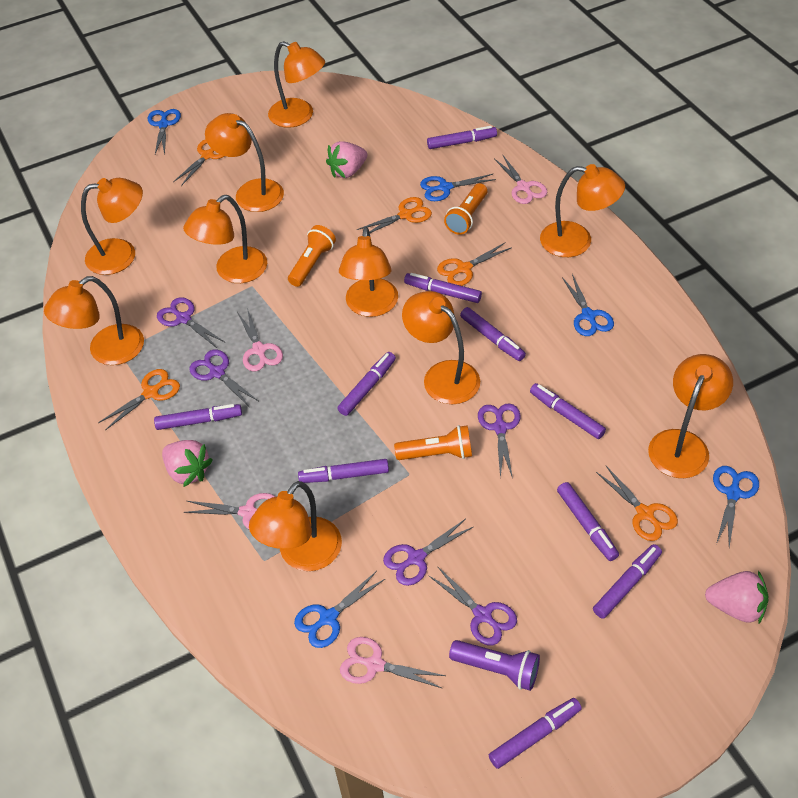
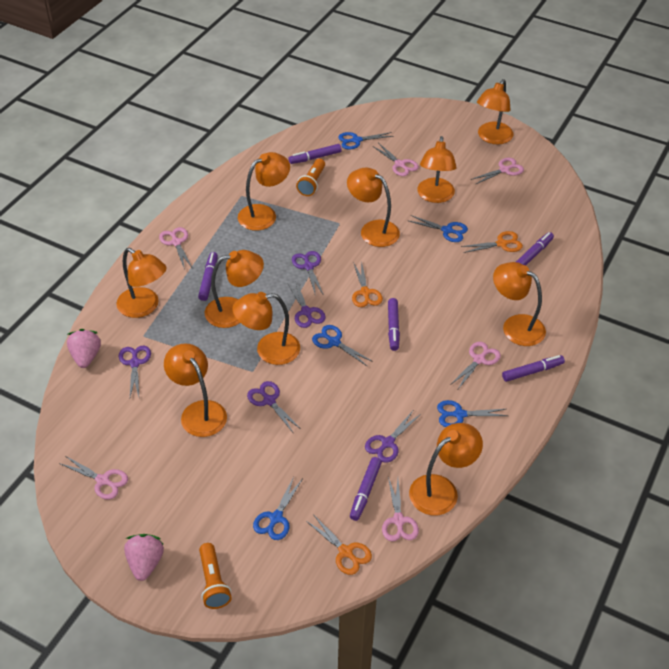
orange flashlight: 3 -> 2
orange scissors: 5 -> 3
pink scissors: 4 -> 6
pink strawberry: 3 -> 2
purple flashlight: 1 -> 0
purple marker: 10 -> 6

